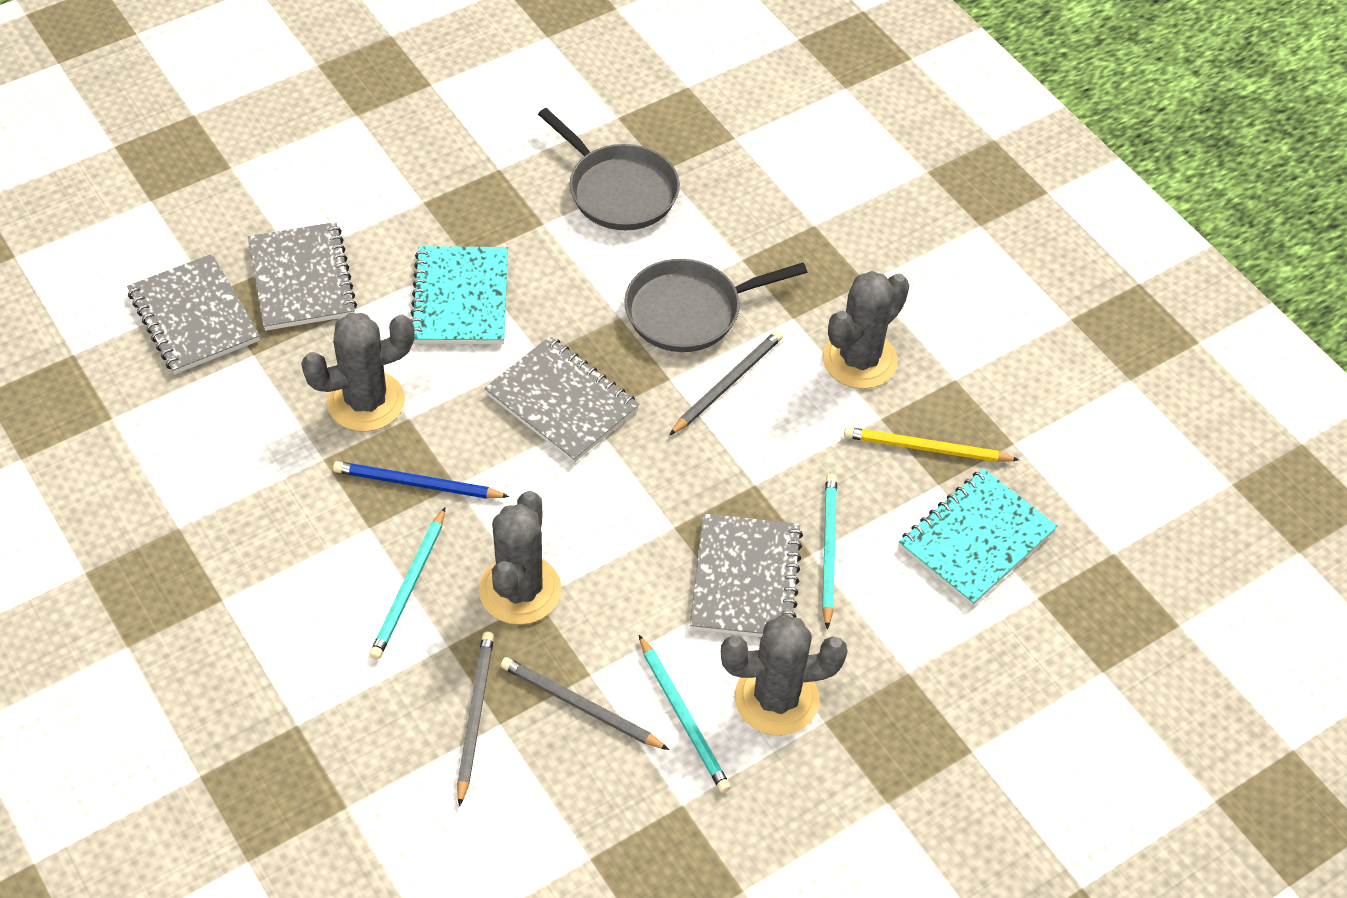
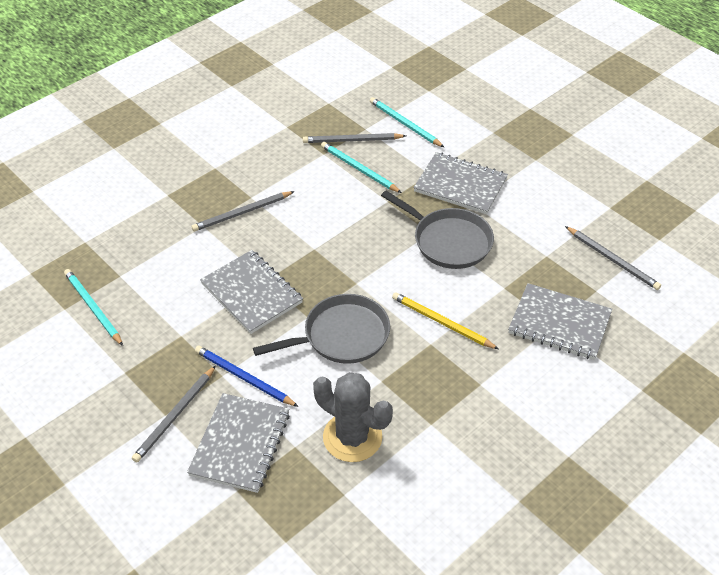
grey cactus: 4 -> 1
grey pencil: 3 -> 4
turquoise notebook: 2 -> 0

